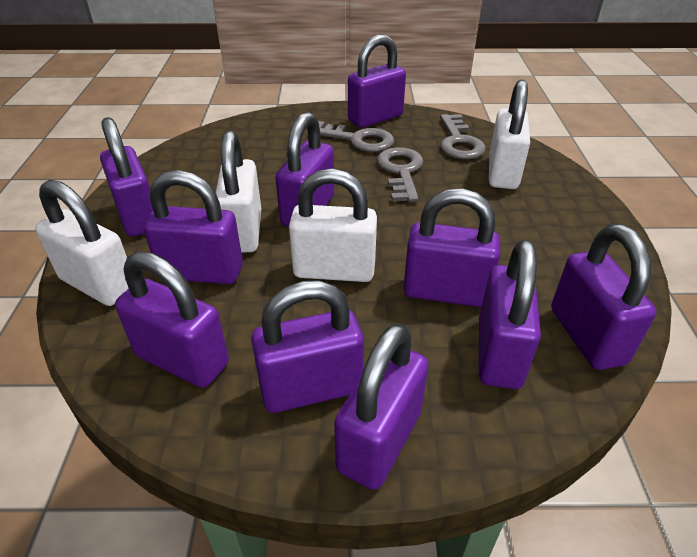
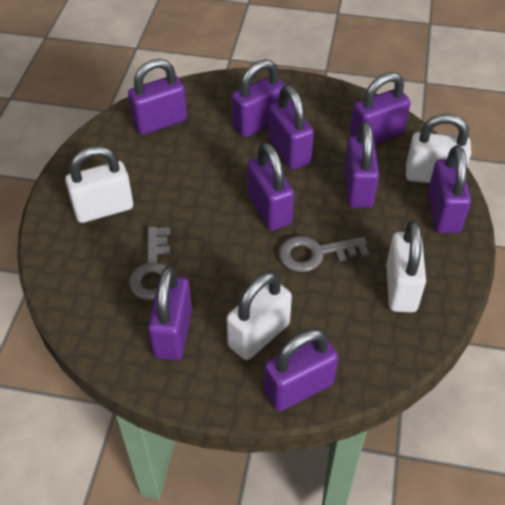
grey key: 3 -> 2
purple padlock: 10 -> 9

